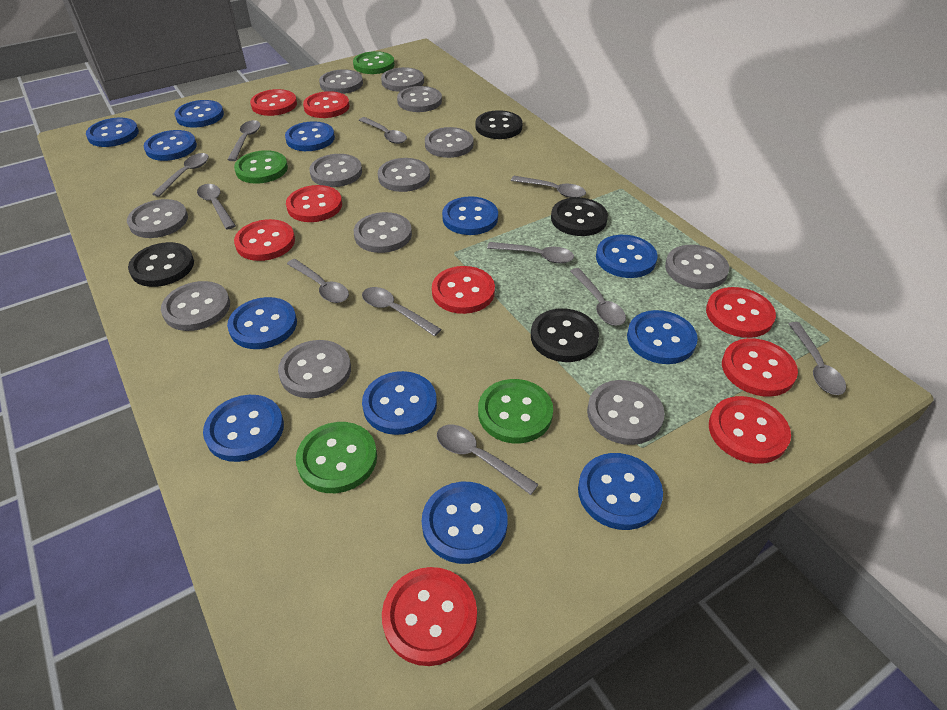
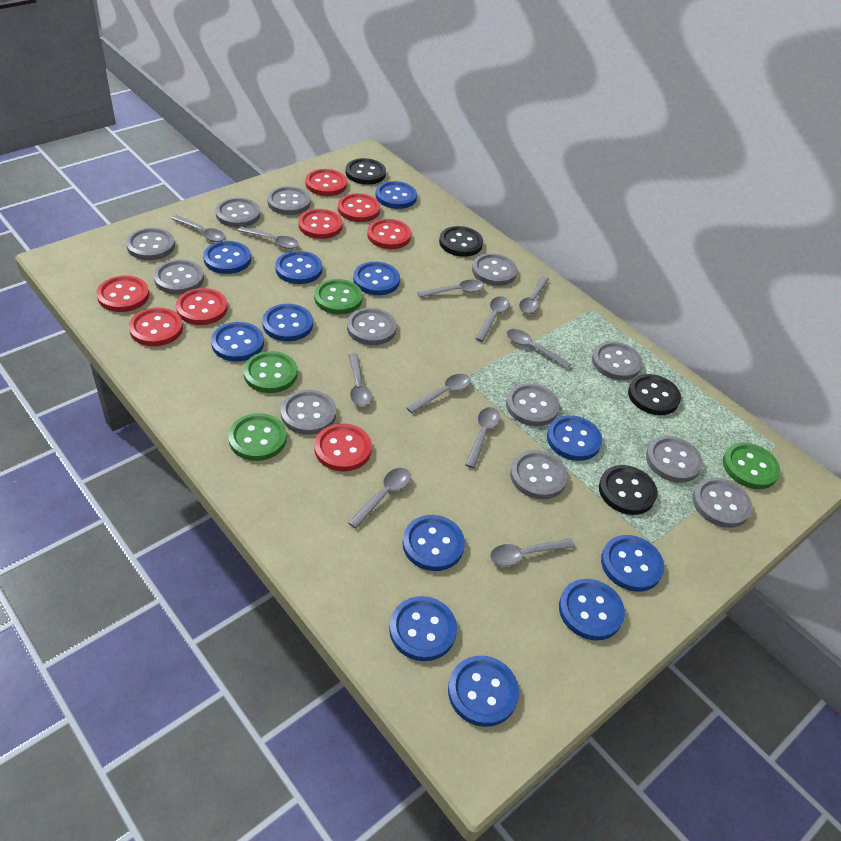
red button: 9 -> 8

